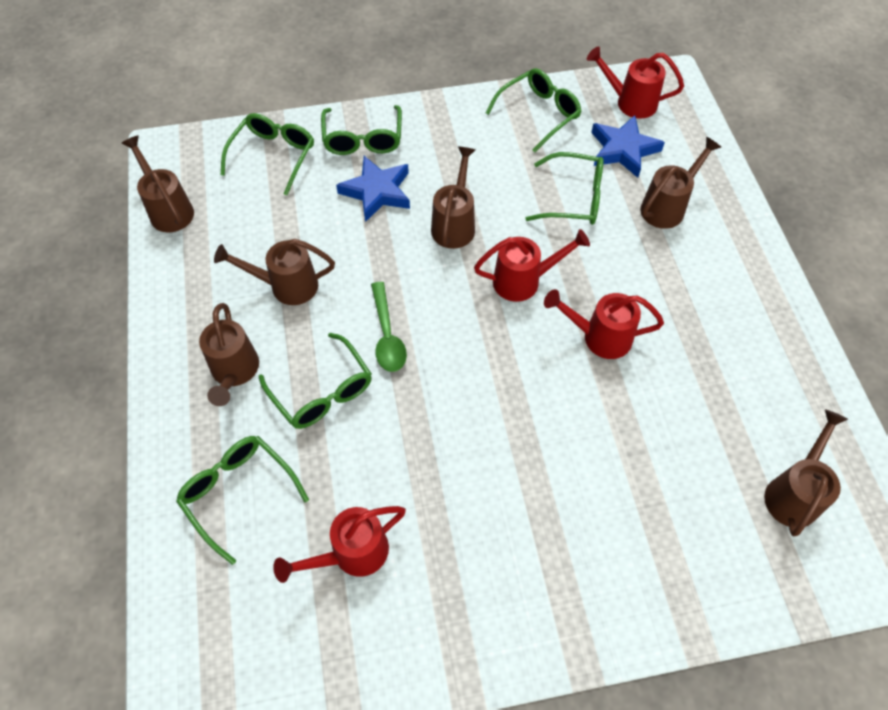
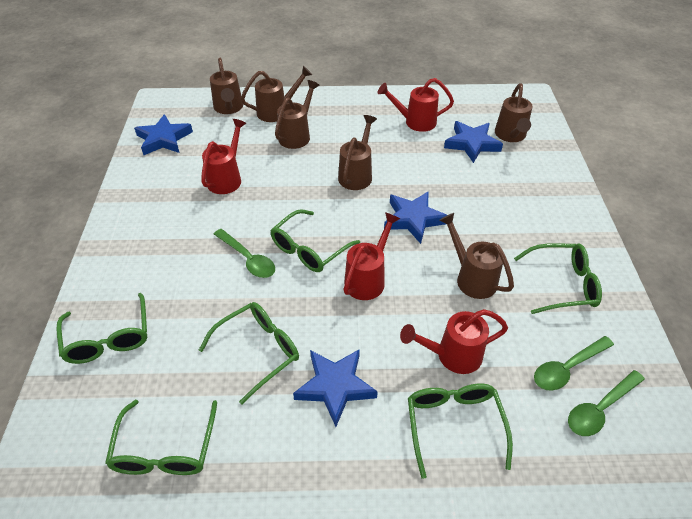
blue star: 2 -> 4
green spoon: 1 -> 3

